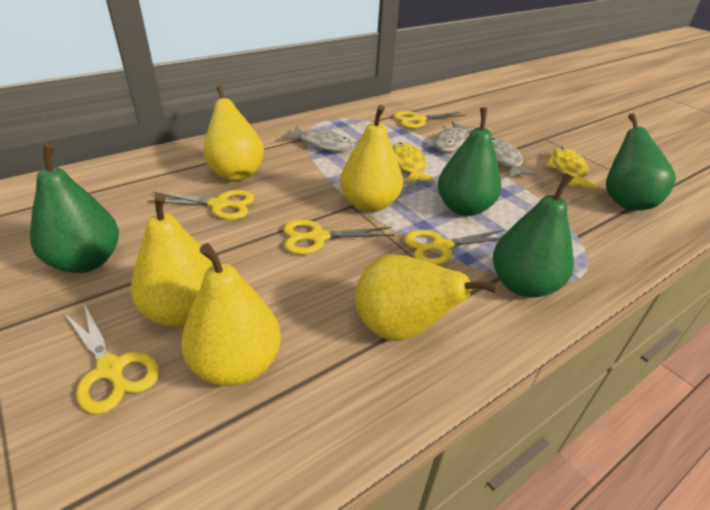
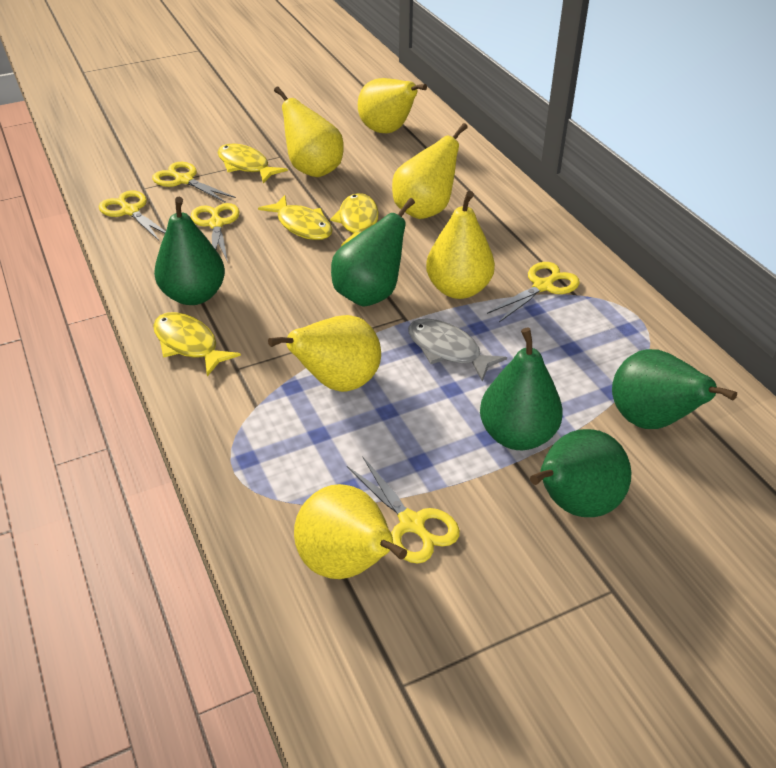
green pear: 4 -> 5
grey fish: 3 -> 1
yellow fish: 2 -> 4
yellow pear: 5 -> 6

